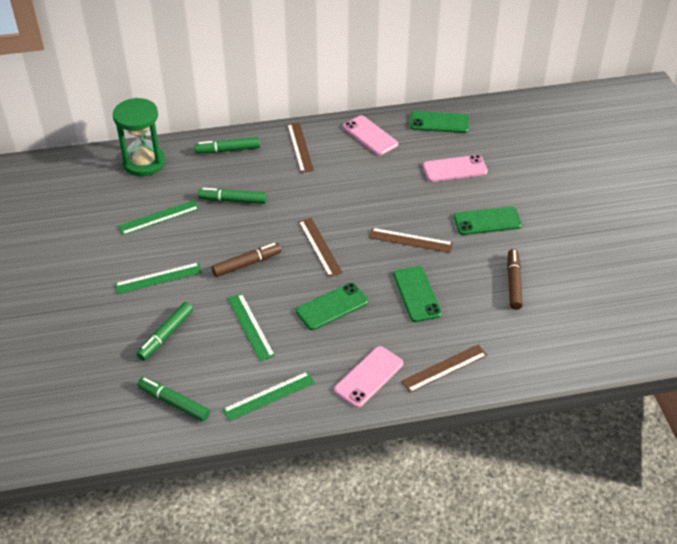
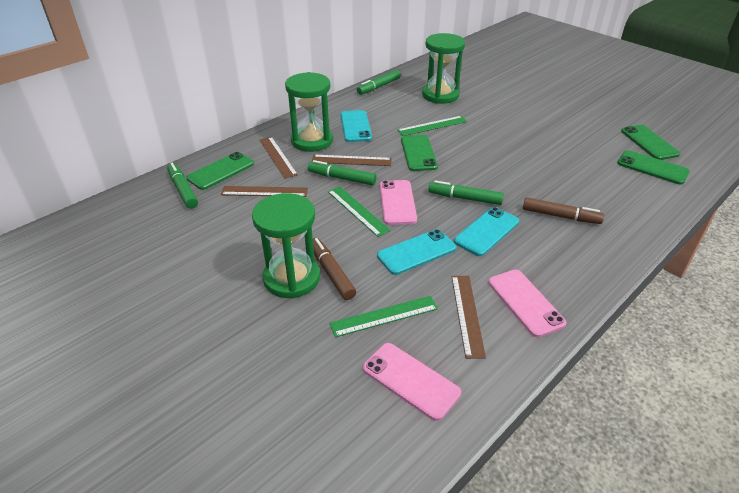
green hourglass: 1 -> 3
green ruler: 4 -> 3
turquoise phone: 0 -> 3

